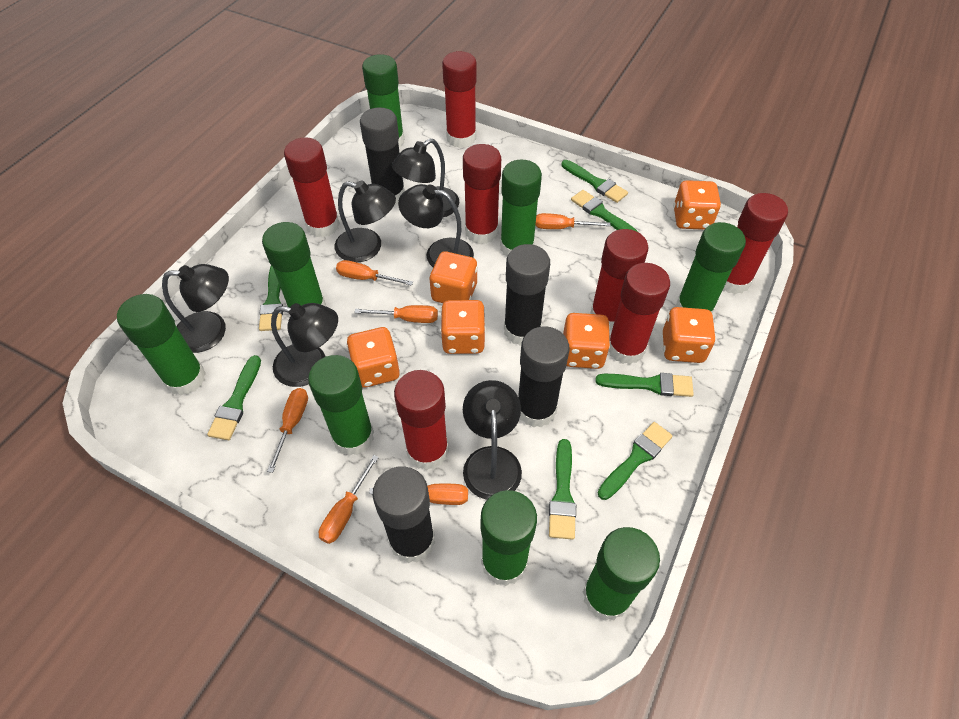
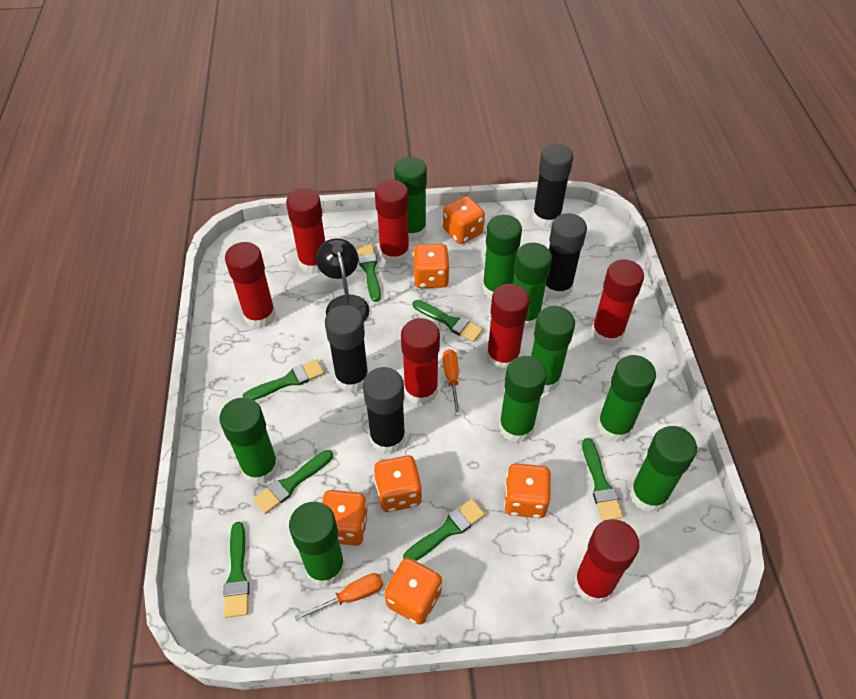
black lamp: 6 -> 1
green glue stick: 8 -> 9
orange screwdriver: 6 -> 2

